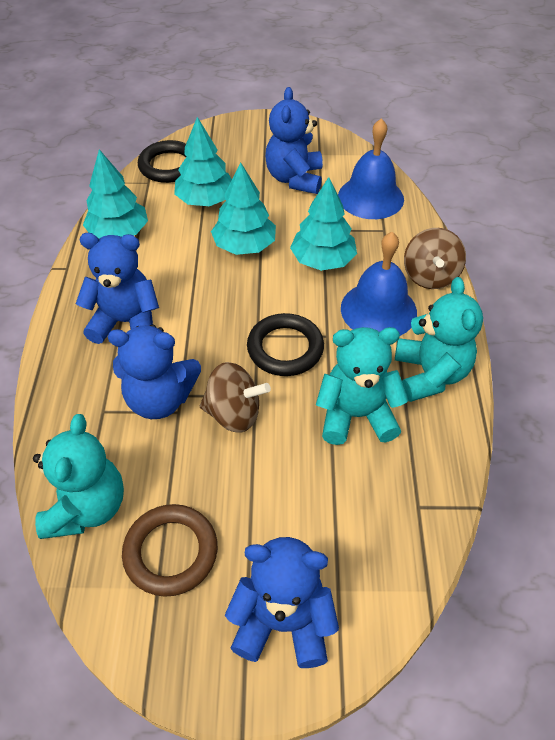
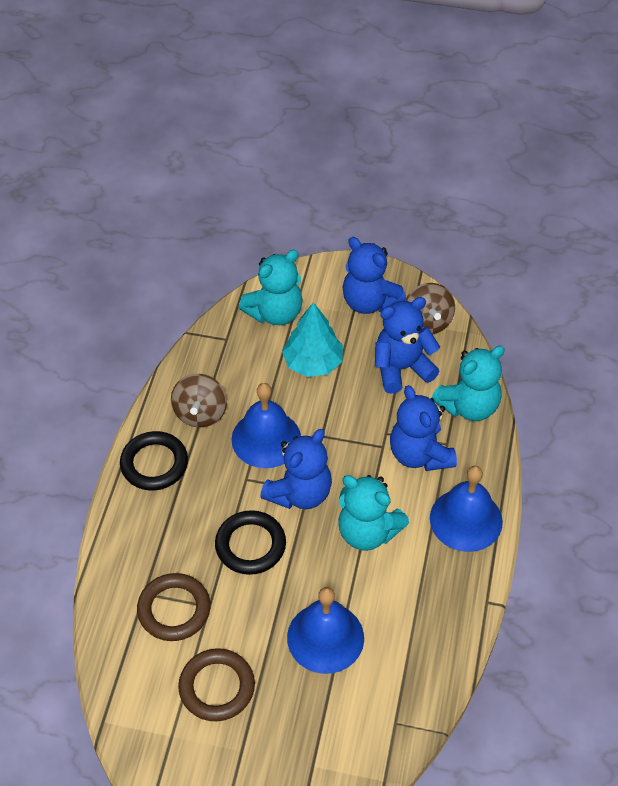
blue bell: 2 -> 3
brown ring: 1 -> 2
turquoise tree: 4 -> 1

